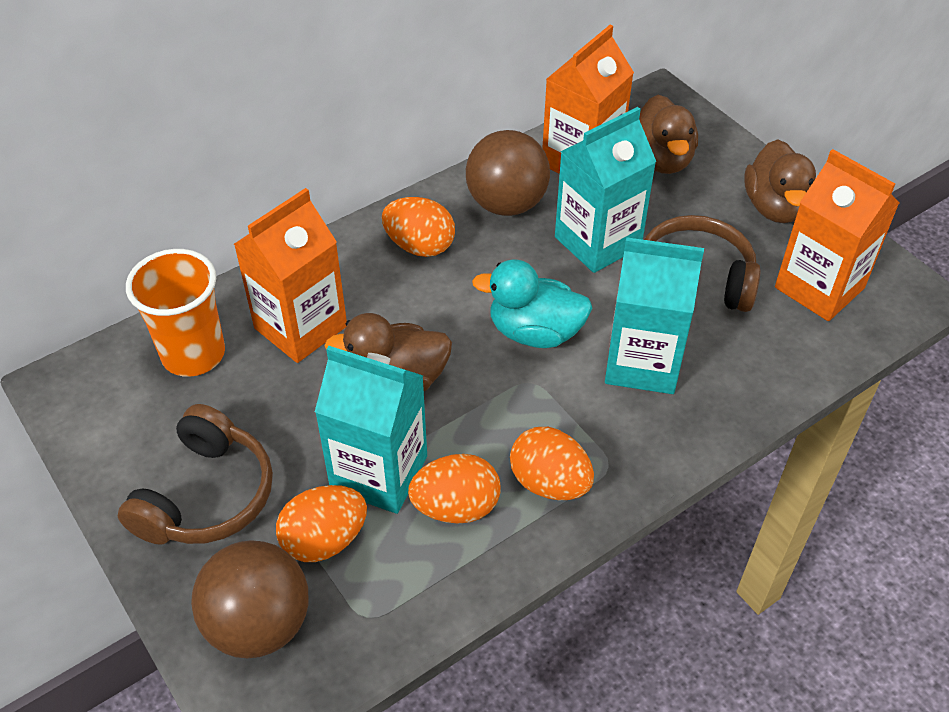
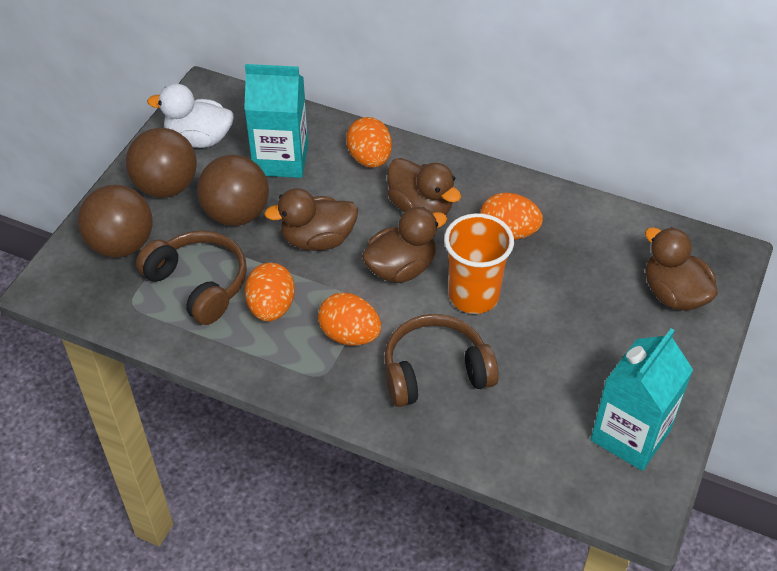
brown ball: 2 -> 3
brown duck: 3 -> 4
orange carton: 3 -> 0
turquoise carton: 3 -> 2
turquoise duck: 1 -> 0
white duck: 0 -> 1

